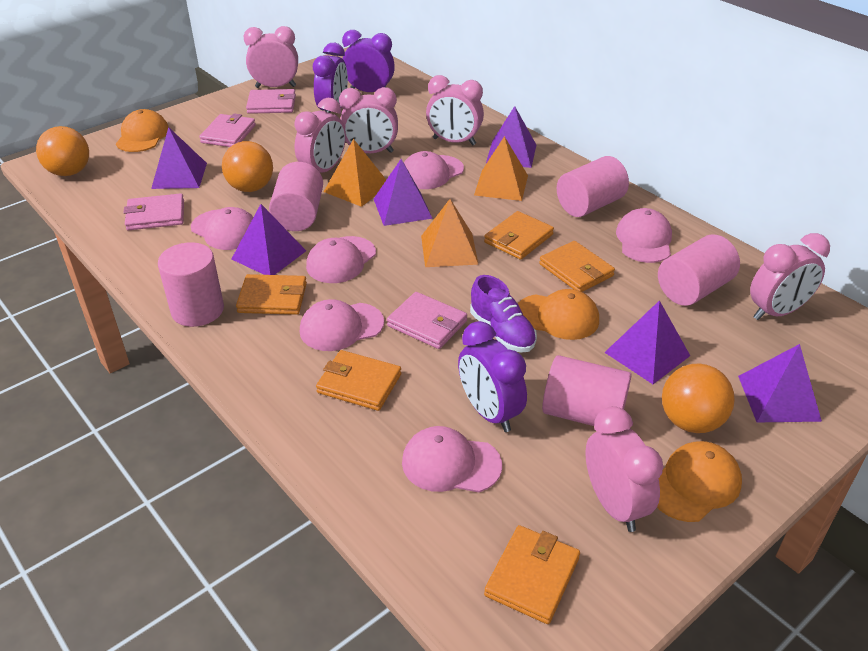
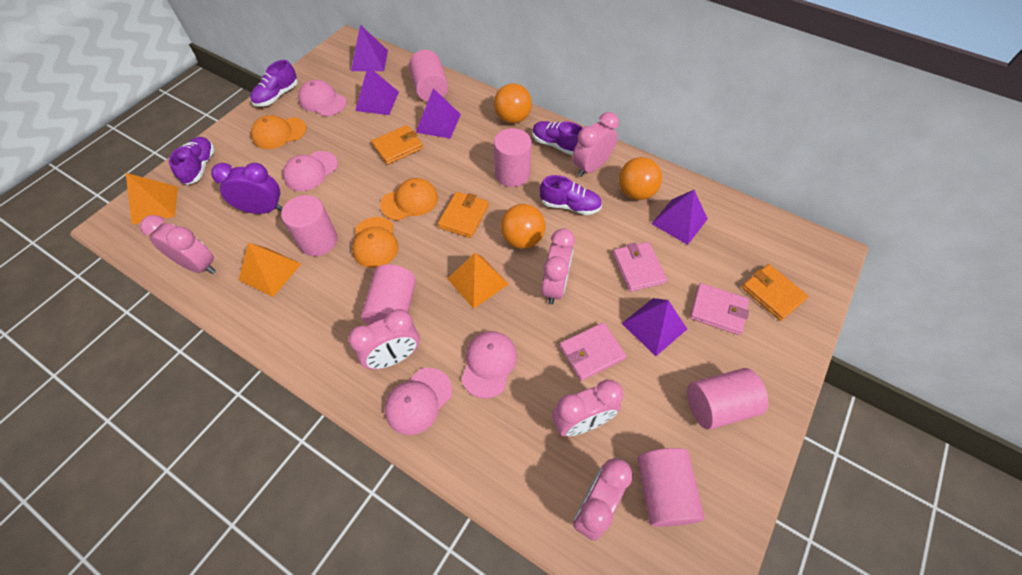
orange wallet: 5 -> 3
pink cap: 6 -> 4
pink cylinder: 5 -> 6
pink wallet: 4 -> 3
purple clock: 3 -> 1
purple pyramid: 6 -> 5
purple shoe: 1 -> 4

